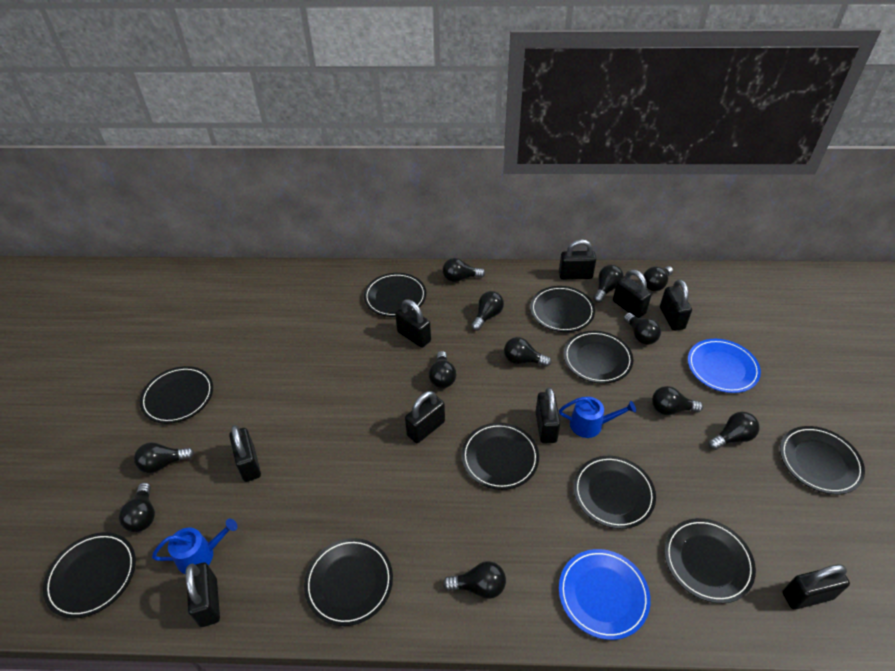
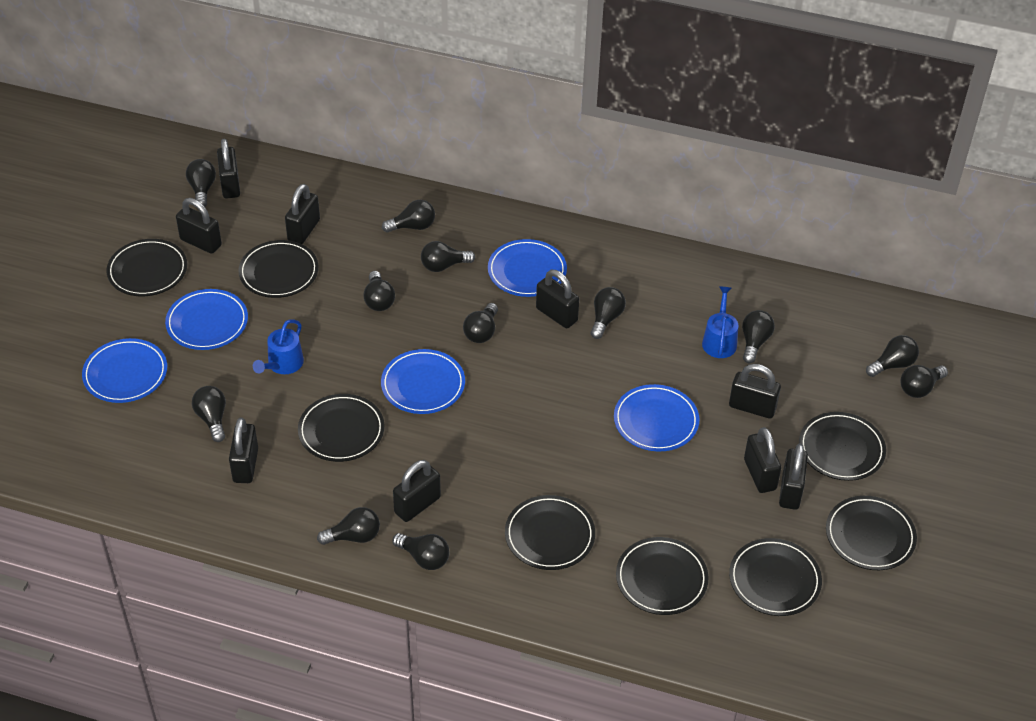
black plate: 10 -> 8
blue plate: 2 -> 5

